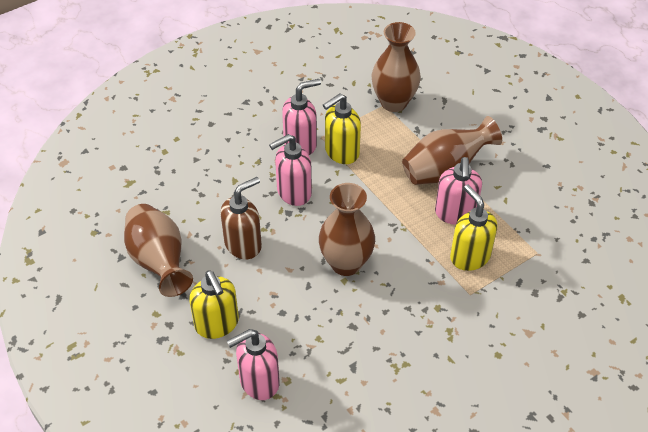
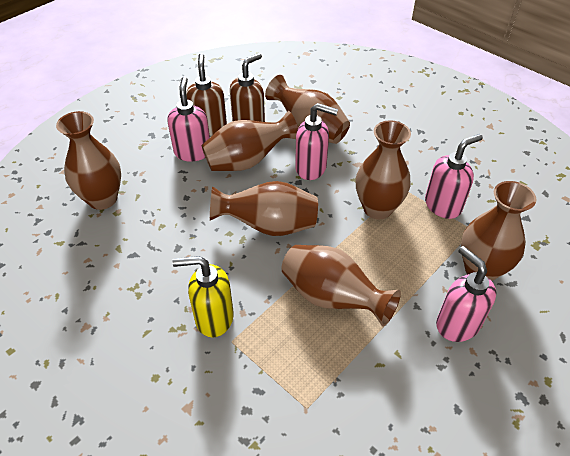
brown soap dispenser: 1 -> 2
brown vase: 4 -> 7
yellow soap dispenser: 3 -> 1

